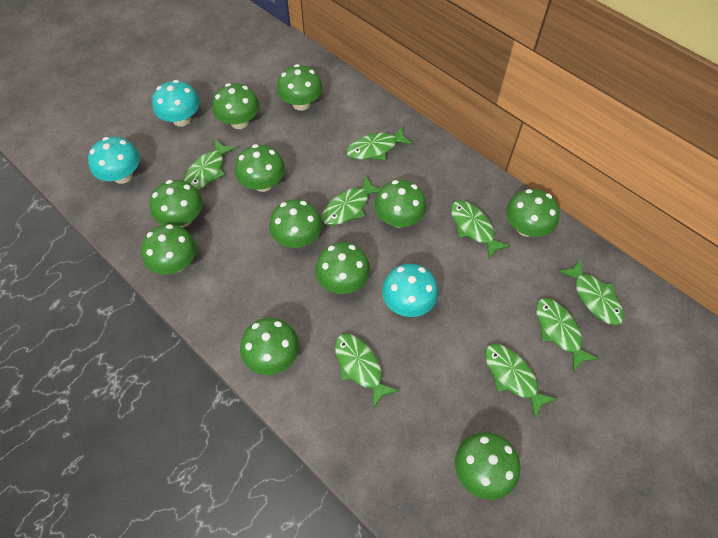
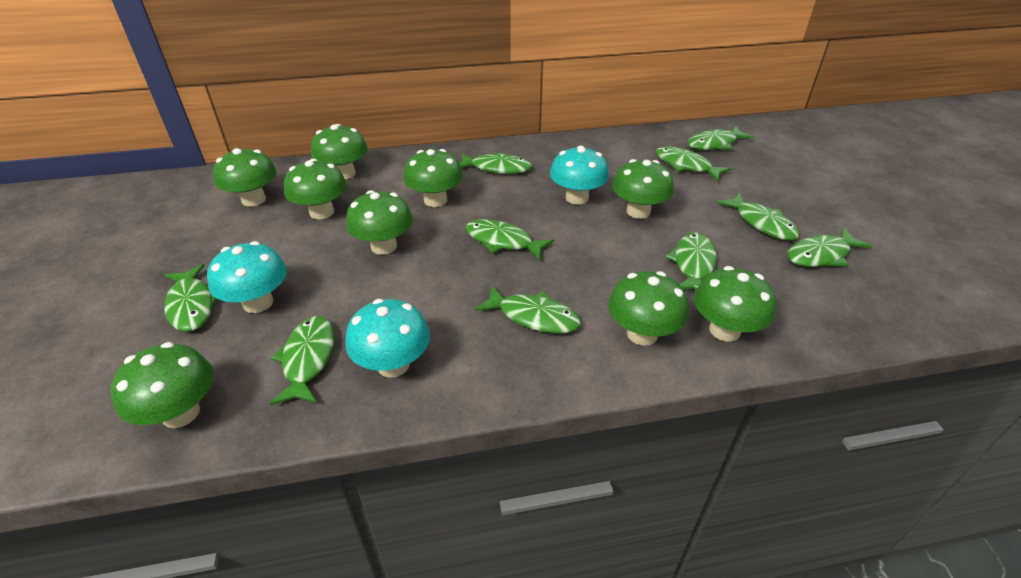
green fish: 8 -> 10
green mushroom: 11 -> 9

